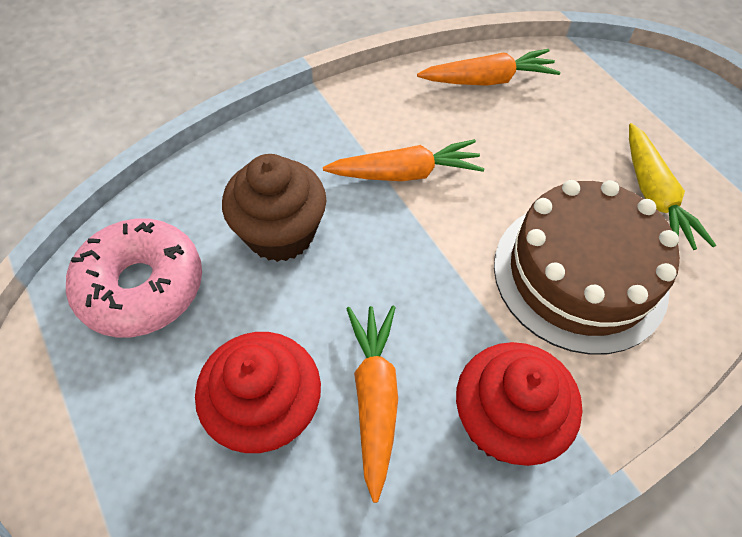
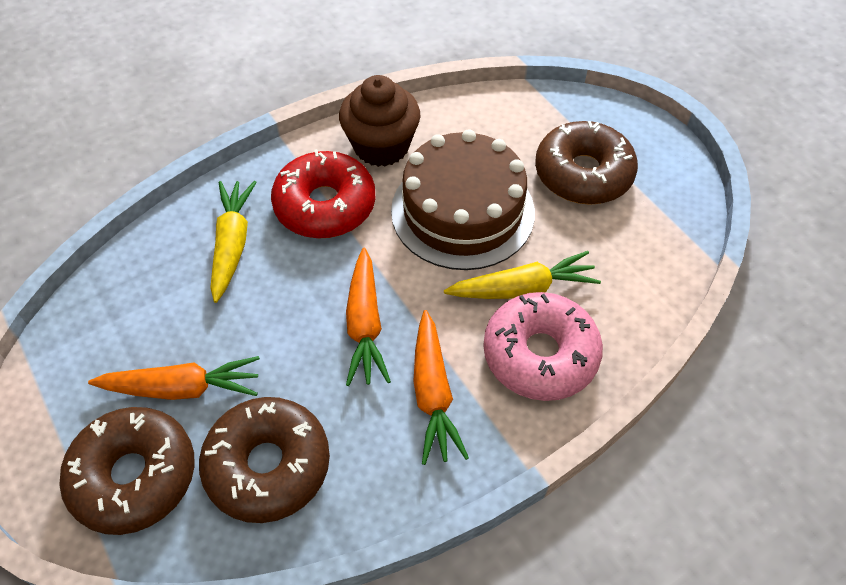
brown donut: 0 -> 3
red cupcake: 2 -> 0
red donut: 0 -> 1
yellow carrot: 1 -> 2

